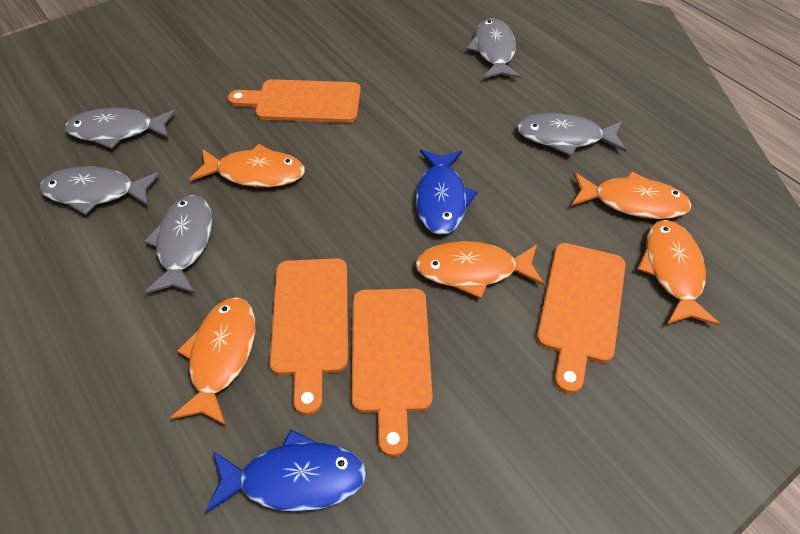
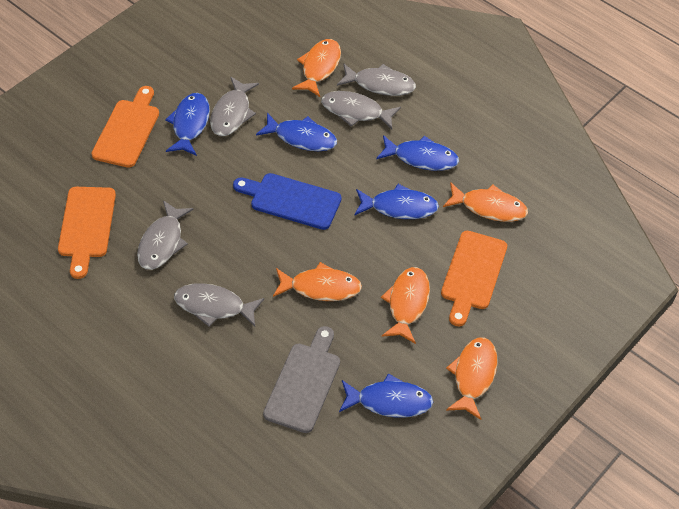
blue cutting board: 0 -> 1
blue fish: 2 -> 5
grey cutting board: 0 -> 1
orange cutting board: 4 -> 3

